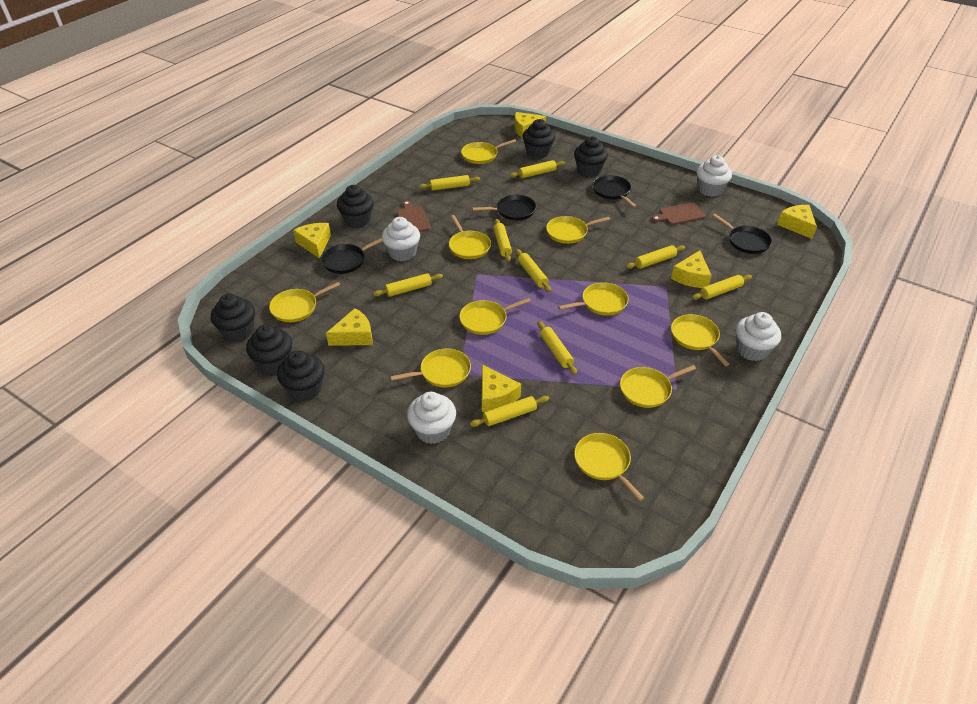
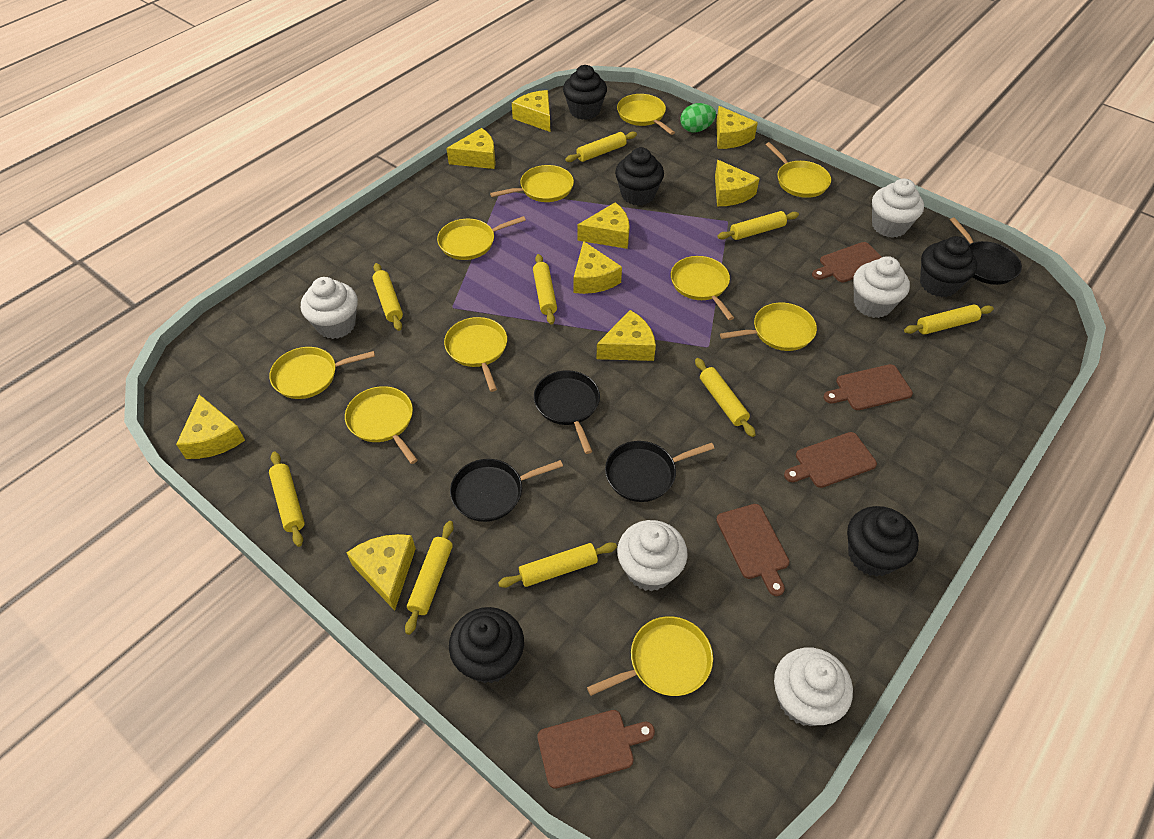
black cupcake: 6 -> 5
brown cutting board: 2 -> 5
green egg: 0 -> 1
white cupcake: 4 -> 5
yellow cheese: 6 -> 9

